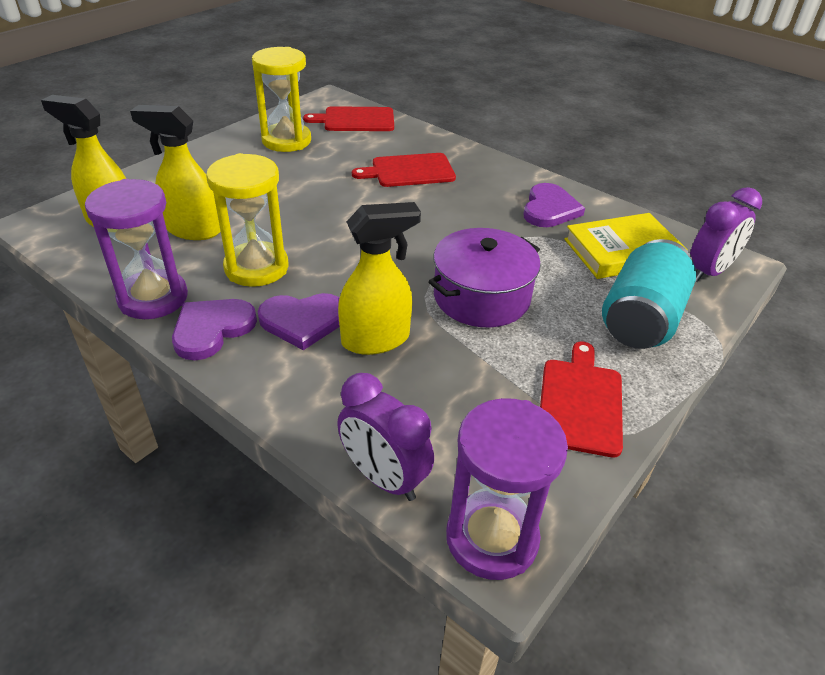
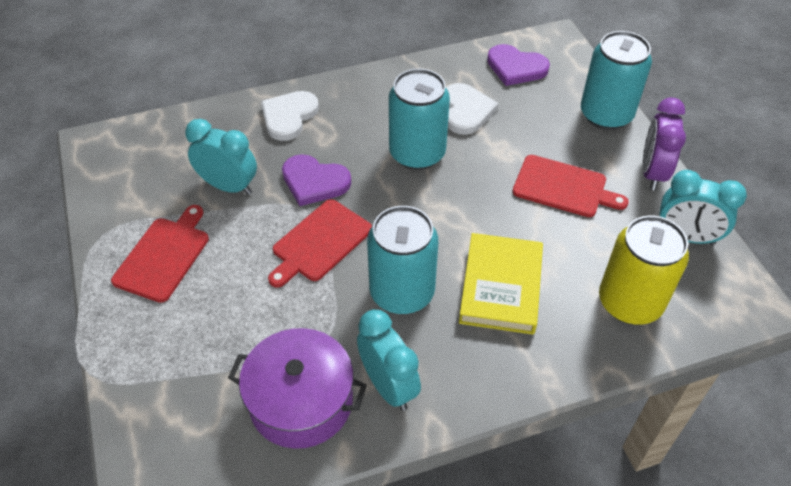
purple clock: 2 -> 1
purple heart: 3 -> 2
purple hourglass: 2 -> 0
turquoise can: 1 -> 3
turquoise clock: 0 -> 3
white heart: 0 -> 2
yellow can: 0 -> 1
yellow hourglass: 2 -> 0
yellow spray bottle: 3 -> 0

